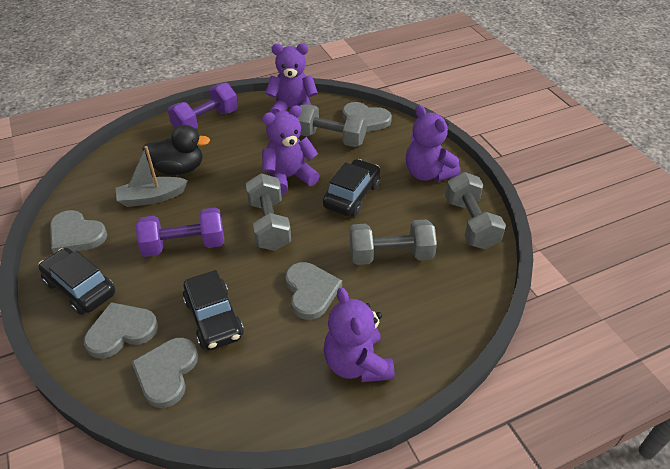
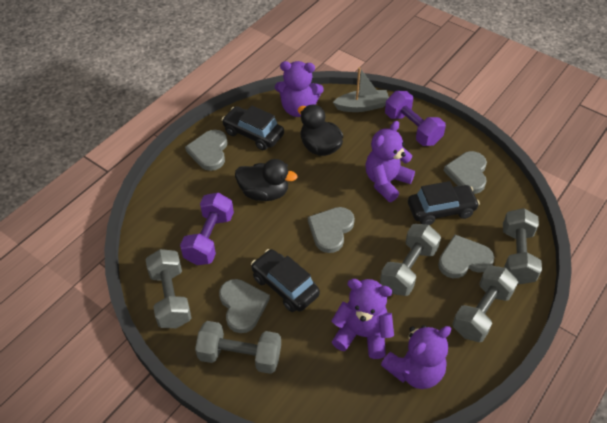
black duck: 1 -> 2
grey dumbbell: 4 -> 5

